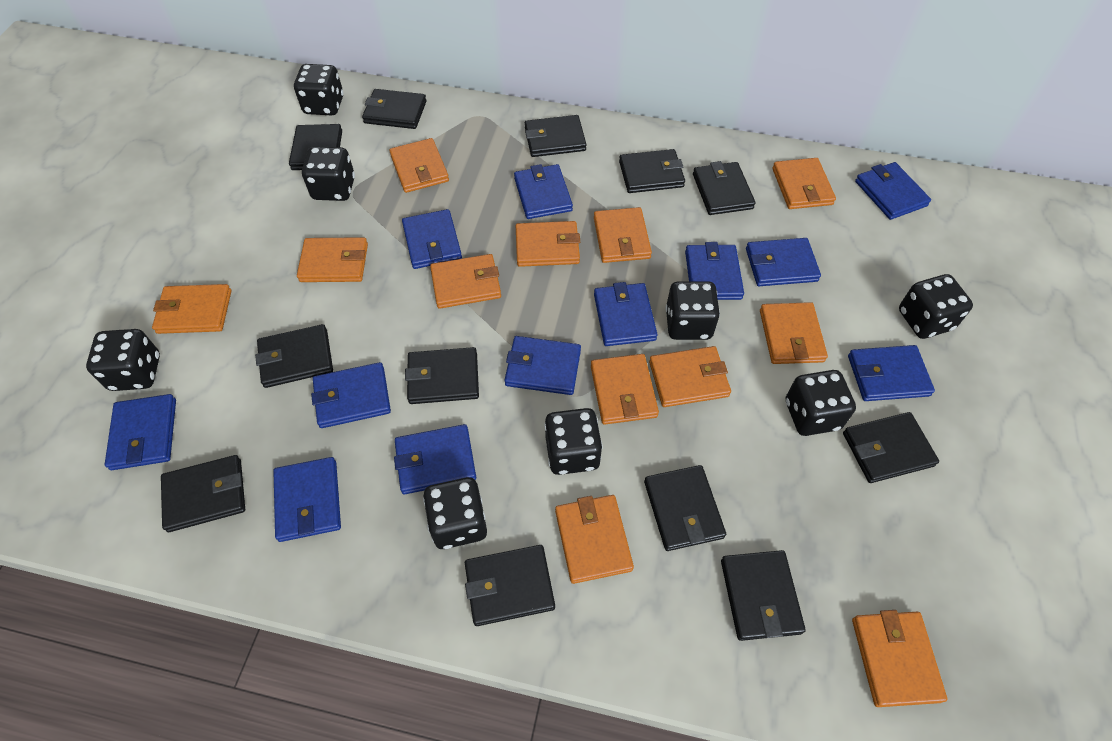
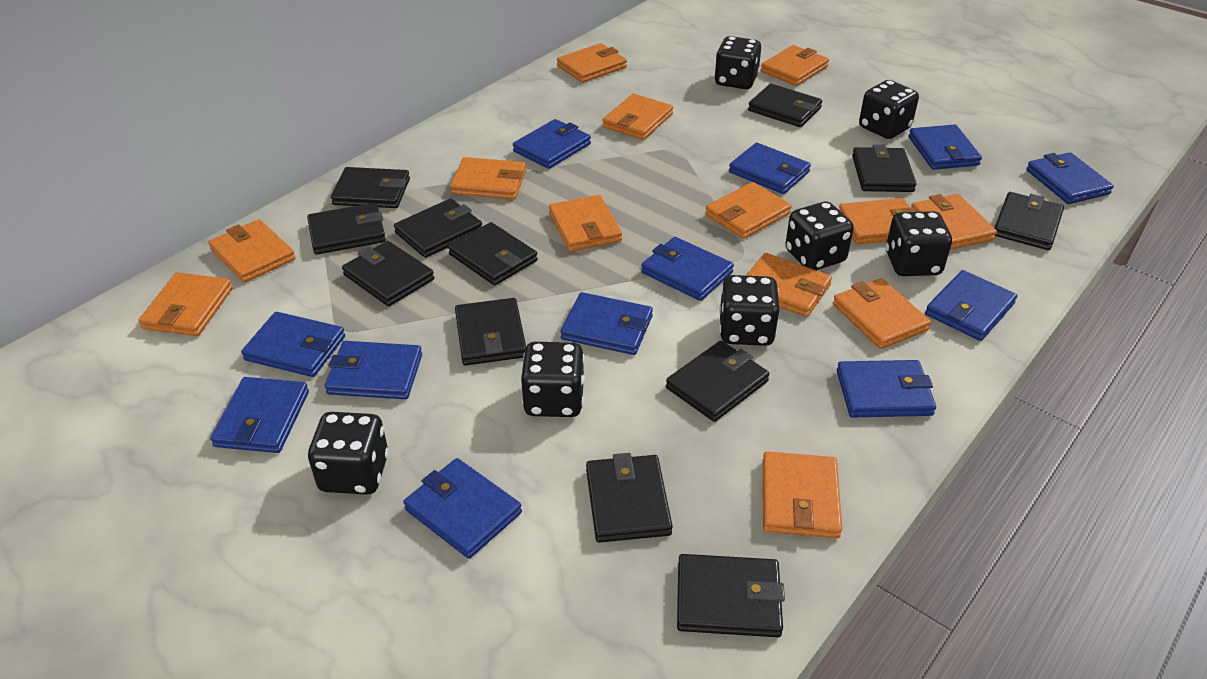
black dice: 8 -> 7
orange wallet: 12 -> 13

